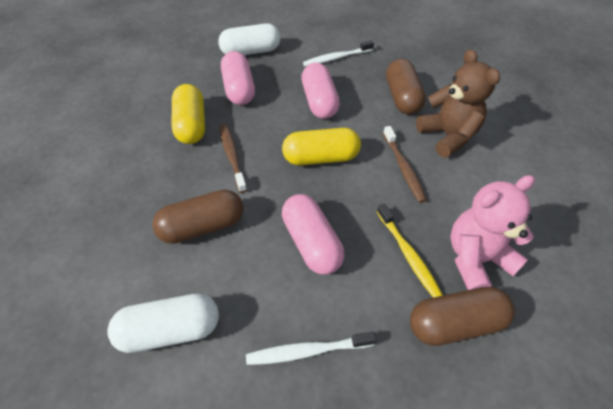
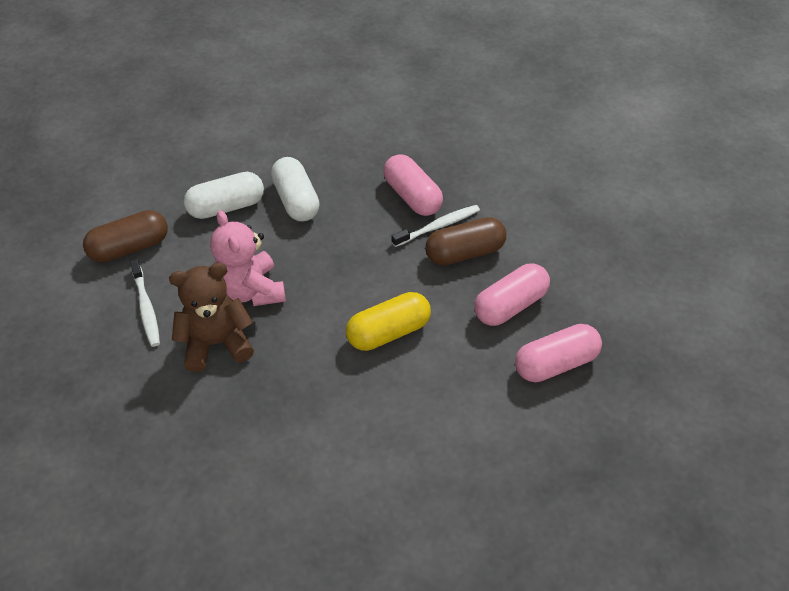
brown capsule: 3 -> 2
brown toothbrush: 2 -> 0
yellow capsule: 2 -> 1
yellow toothbrush: 1 -> 0

